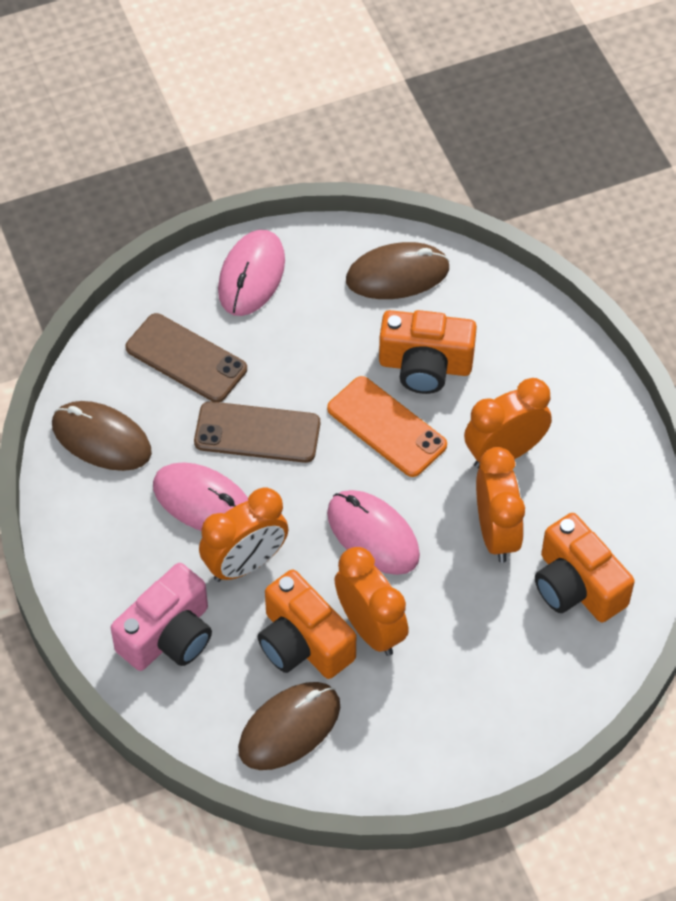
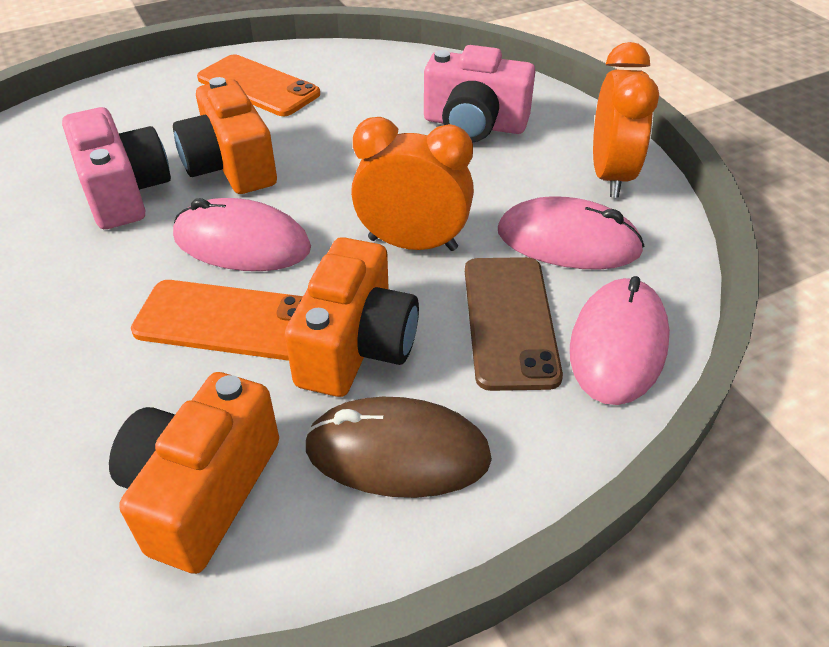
brown mouse: 3 -> 1
brown phone: 2 -> 1
orange clock: 4 -> 2
orange phone: 1 -> 2
pink camera: 1 -> 2

